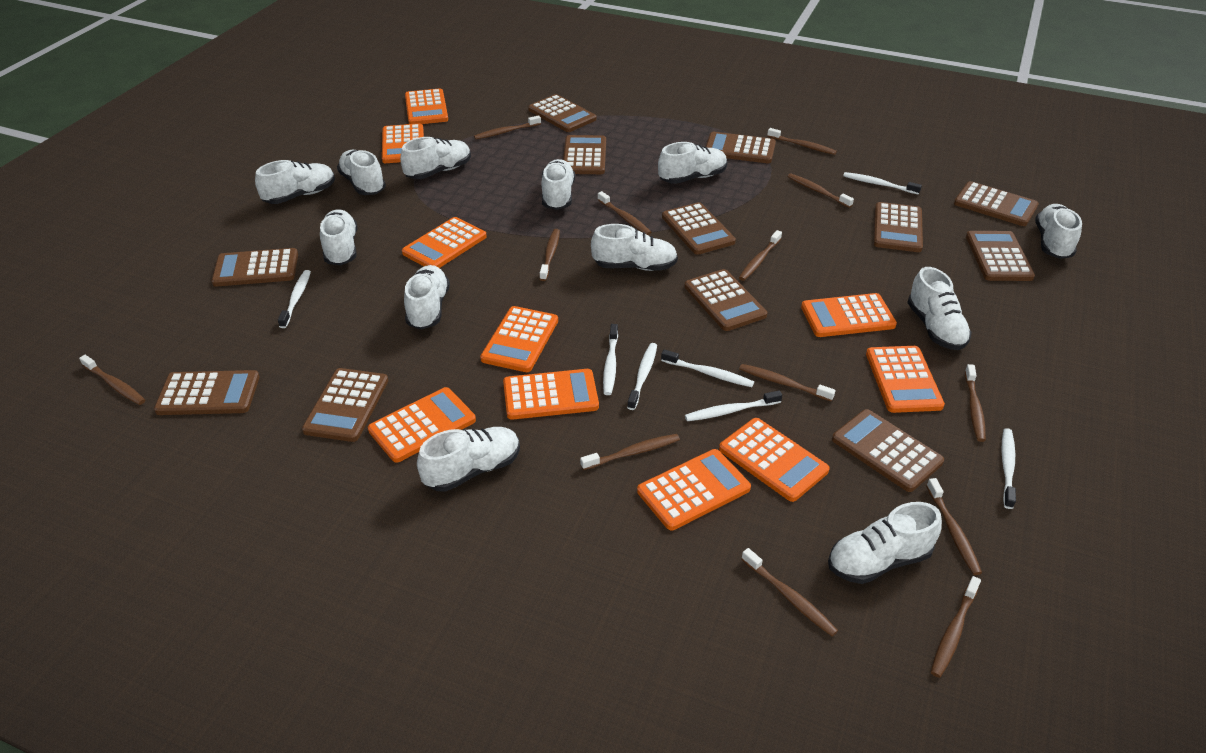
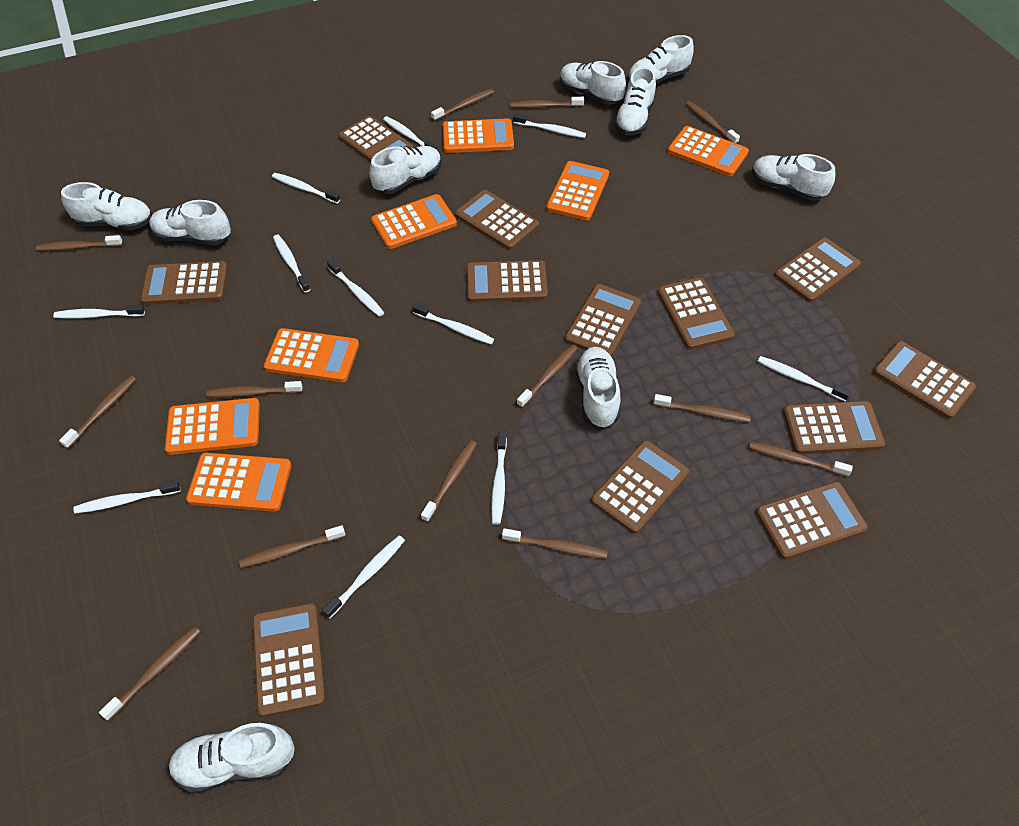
orange calculator: 10 -> 7
white shoe: 12 -> 9
white toothbrush: 7 -> 11

